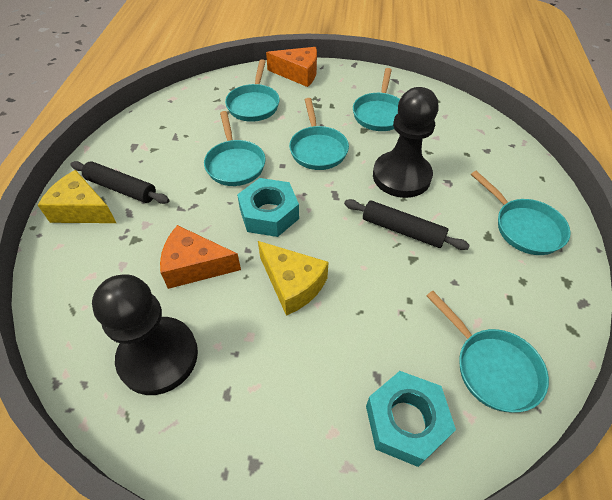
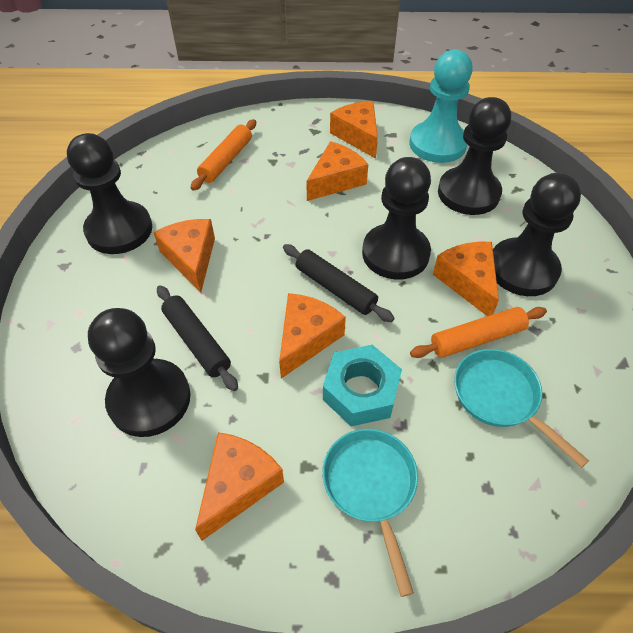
black pawn: 2 -> 5
orange cheese: 2 -> 6
orange rolling pin: 0 -> 2
turquoise nut: 2 -> 1
turquoise pan: 6 -> 2
turquoise pawn: 0 -> 1
yellow cheese: 2 -> 0

